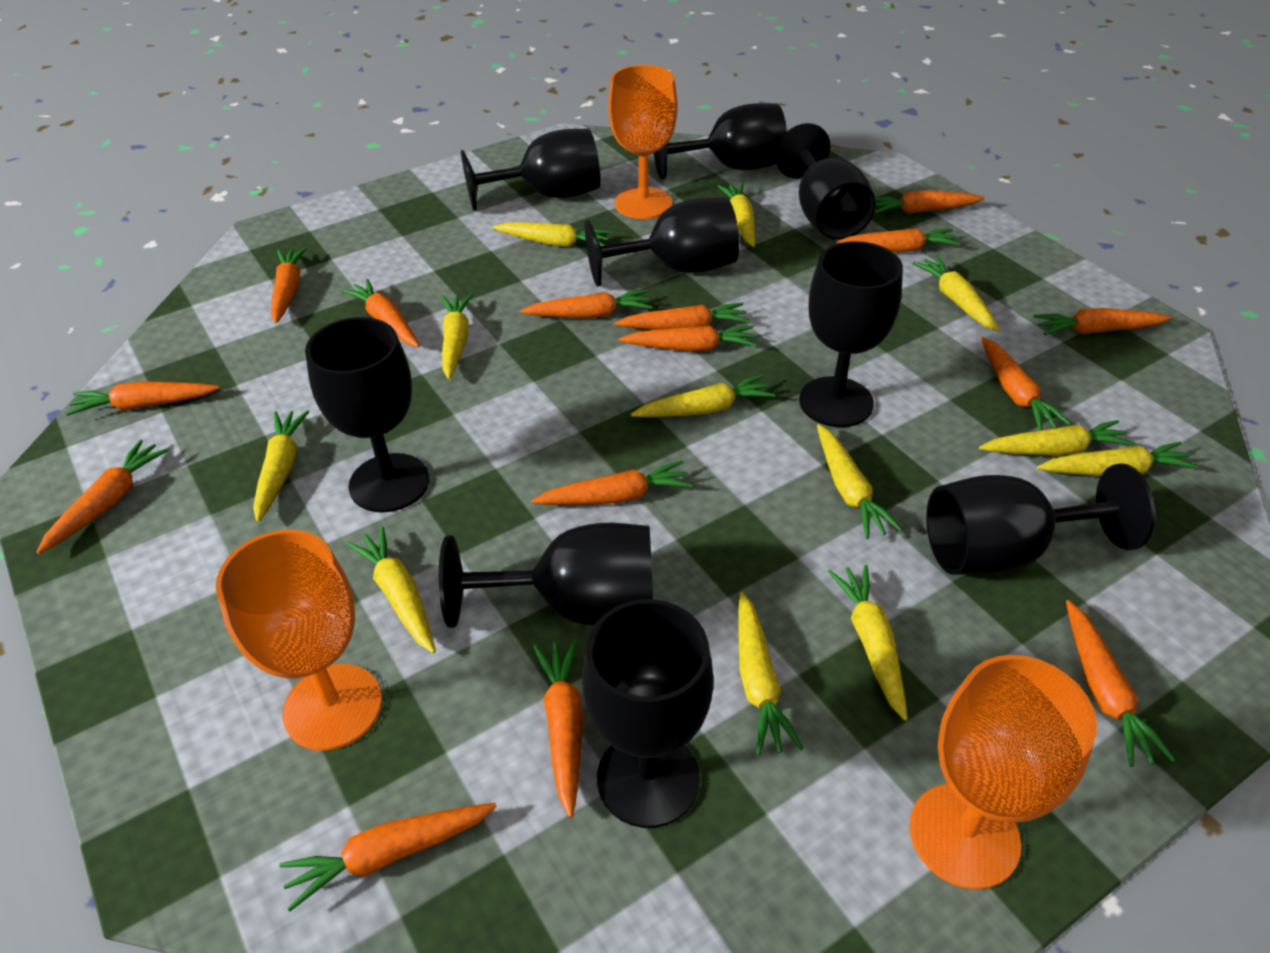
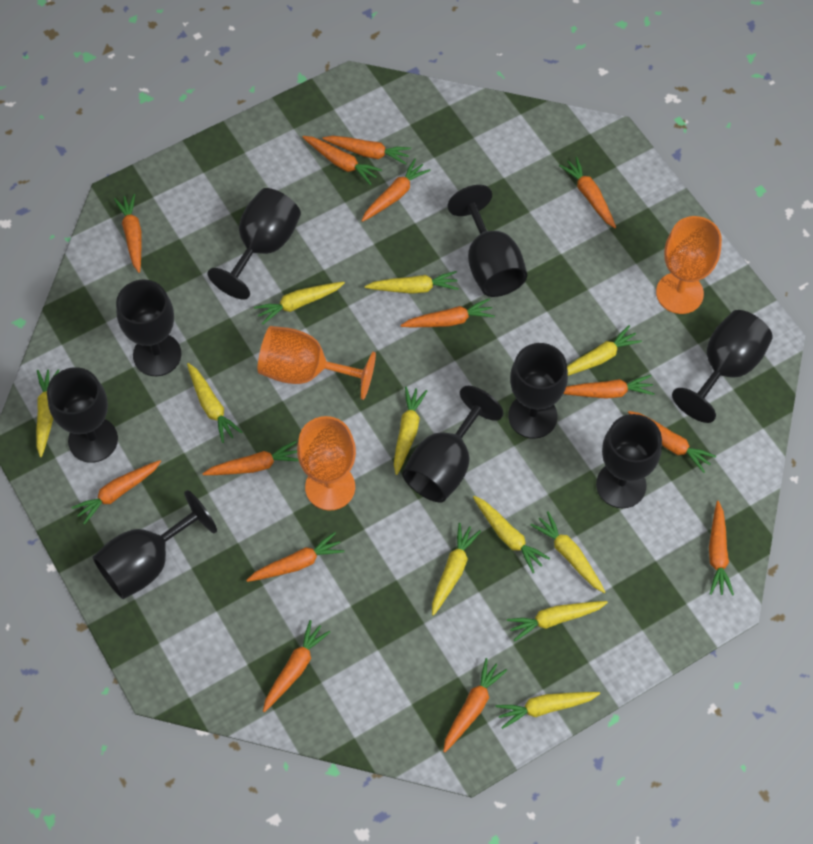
orange carrot: 15 -> 14
yellow carrot: 12 -> 11

